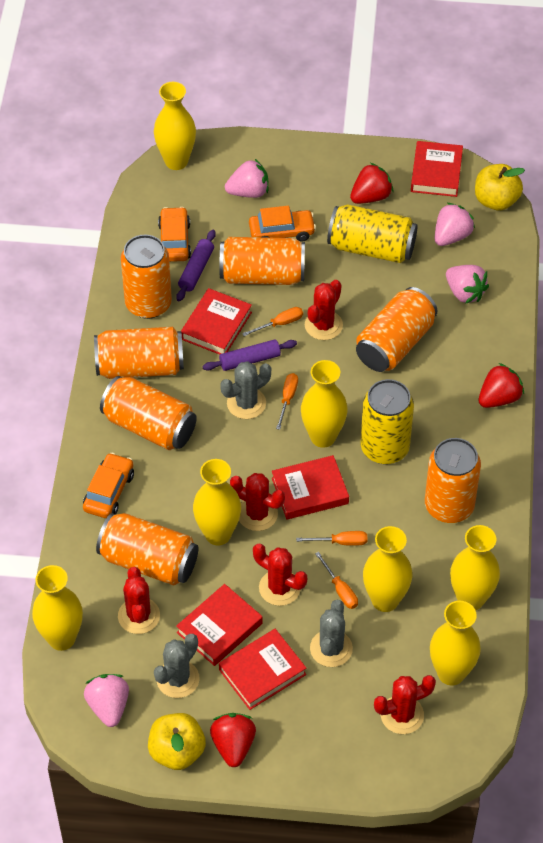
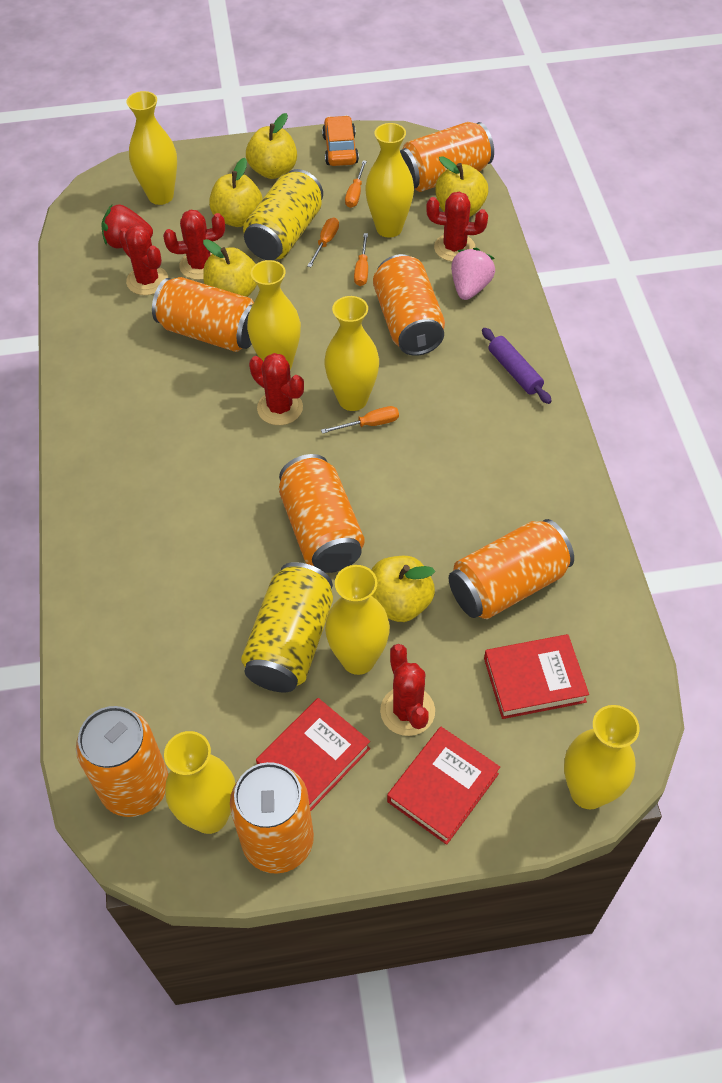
grey cactus: 3 -> 0
orange car: 3 -> 1
pink strawberry: 4 -> 1
purple rolling pin: 2 -> 1
red book: 5 -> 3
red strawberry: 3 -> 1
yellow apple: 2 -> 5

